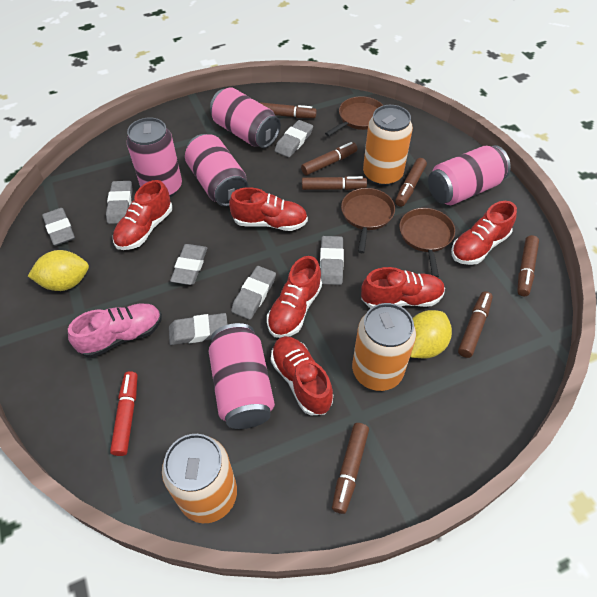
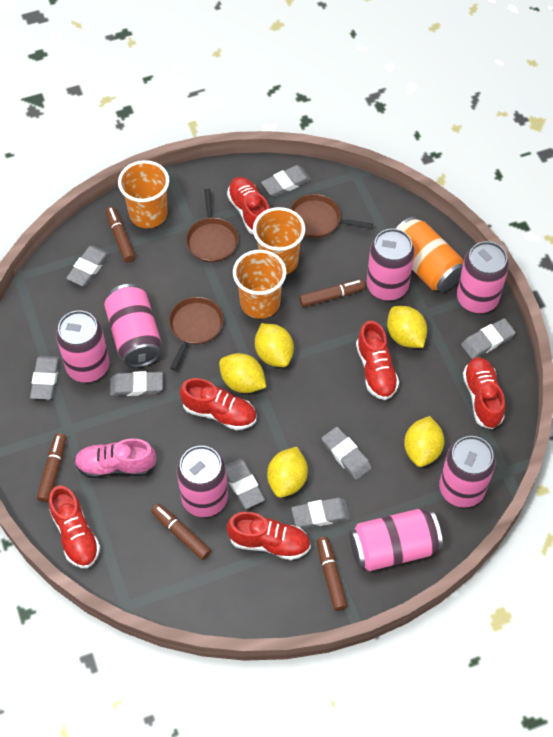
brown marker: 7 -> 5
grey eraser: 7 -> 8
orange can: 3 -> 1
orange cup: 0 -> 3
pink can: 5 -> 7
red marker: 1 -> 0
yellow lemon: 2 -> 5

